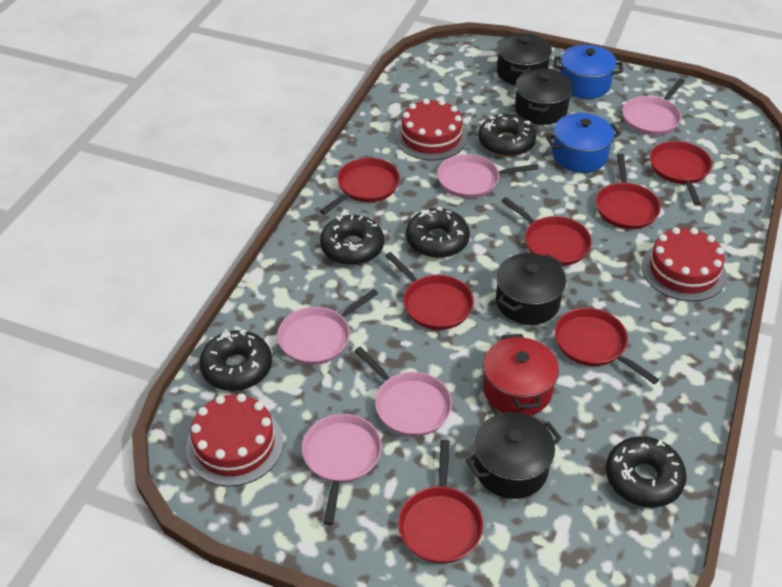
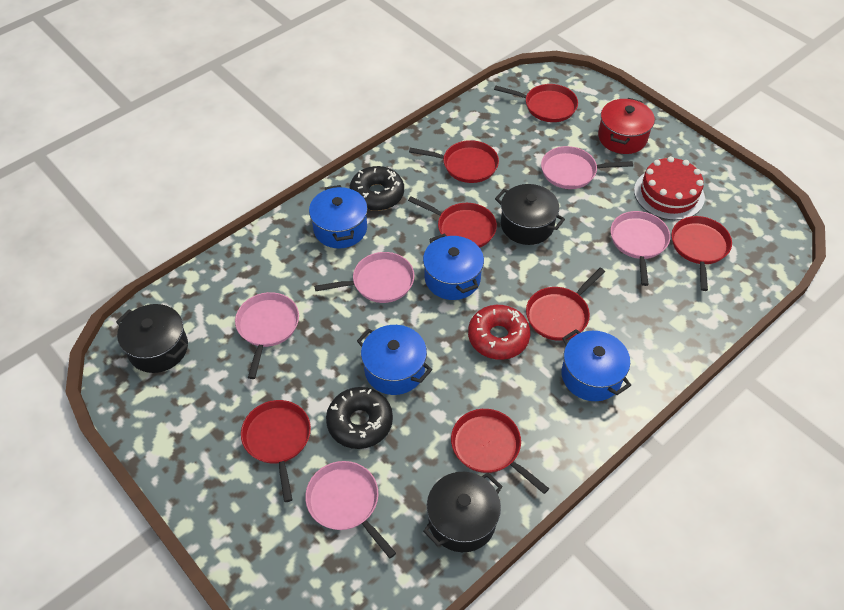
black donut: 5 -> 2
black pot: 4 -> 3
blue pot: 2 -> 4
red cake: 3 -> 1
red donut: 0 -> 1

